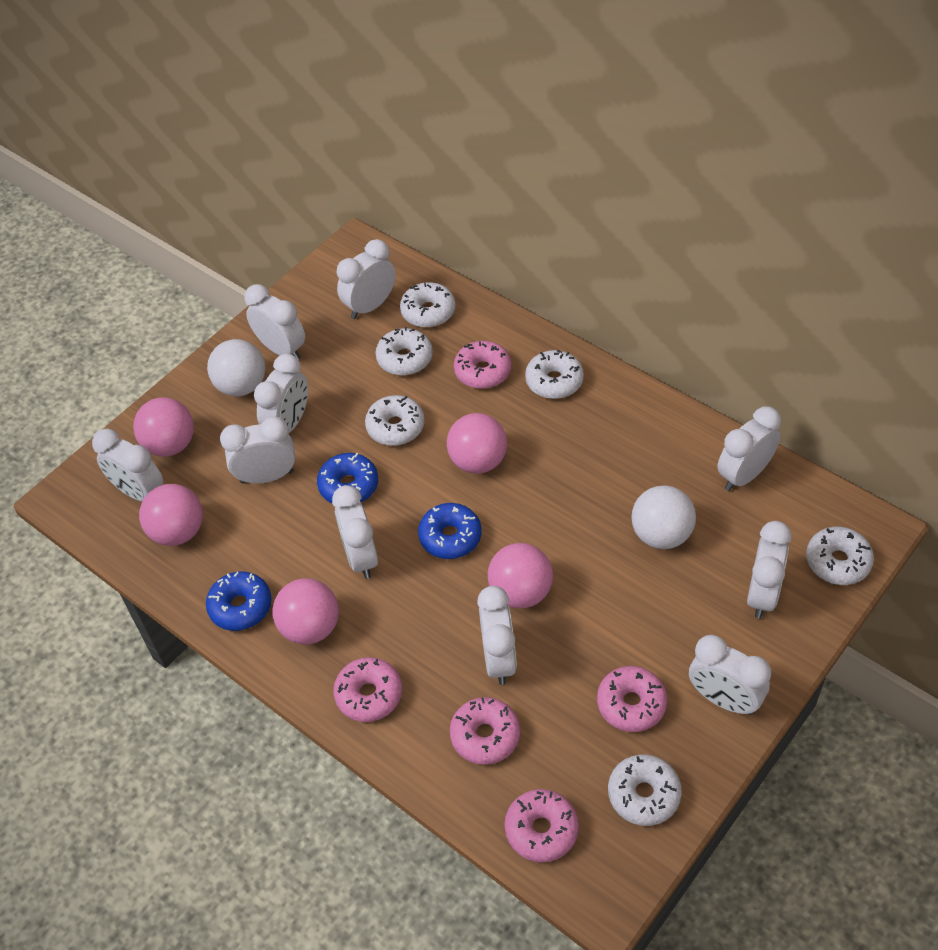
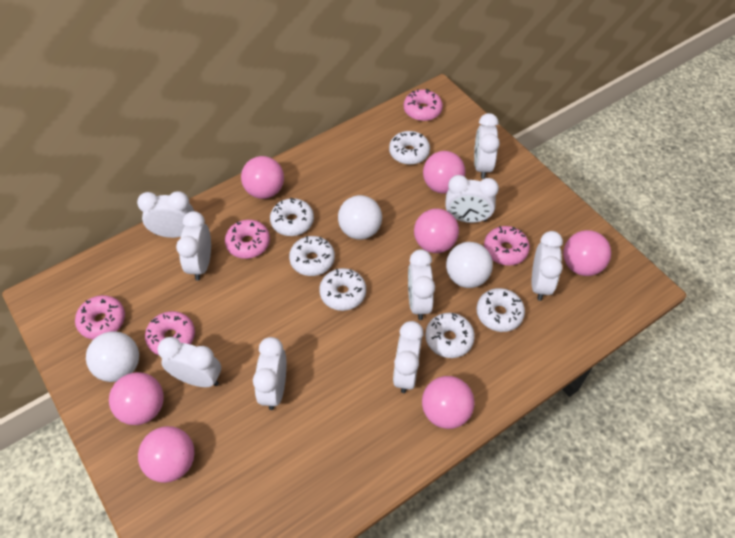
blue donut: 3 -> 0
pink ball: 5 -> 7
white ball: 2 -> 3
white clock: 10 -> 9

